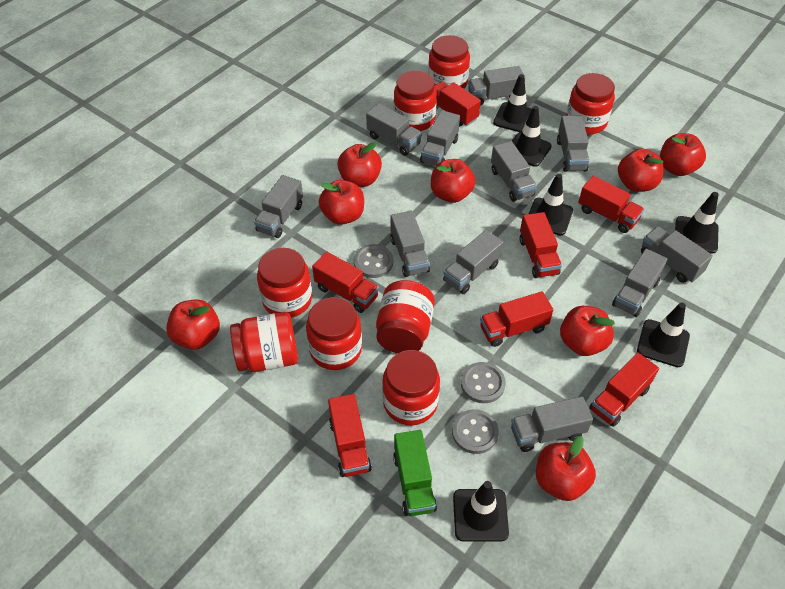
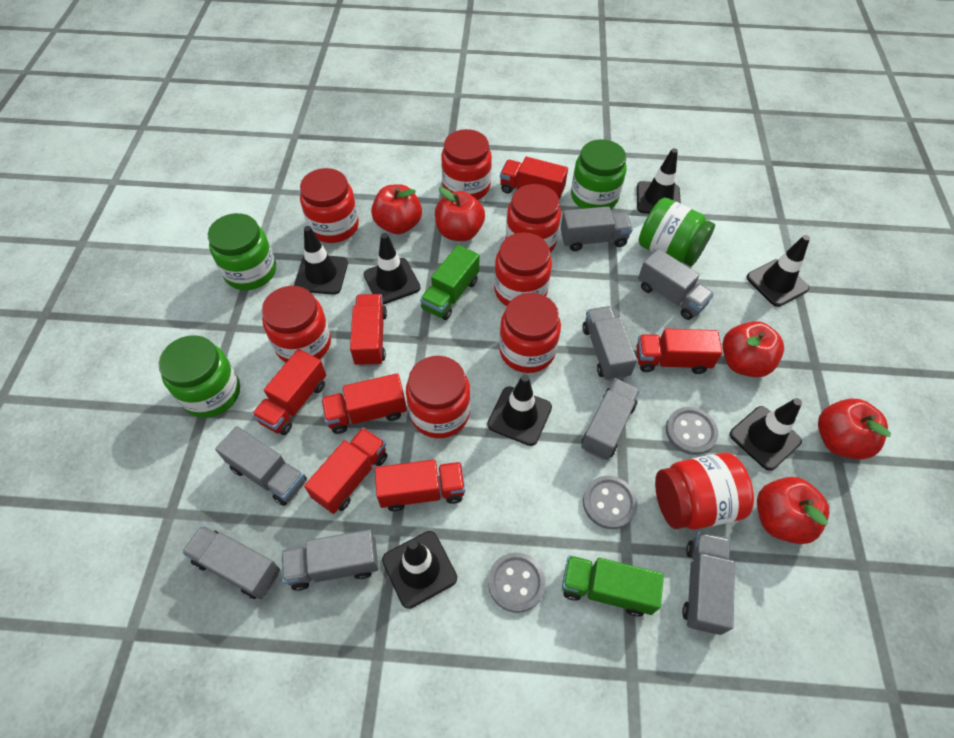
black traffic cone: 6 -> 7
green jar: 0 -> 4
green truck: 1 -> 2
grey truck: 11 -> 8
red apple: 8 -> 5

